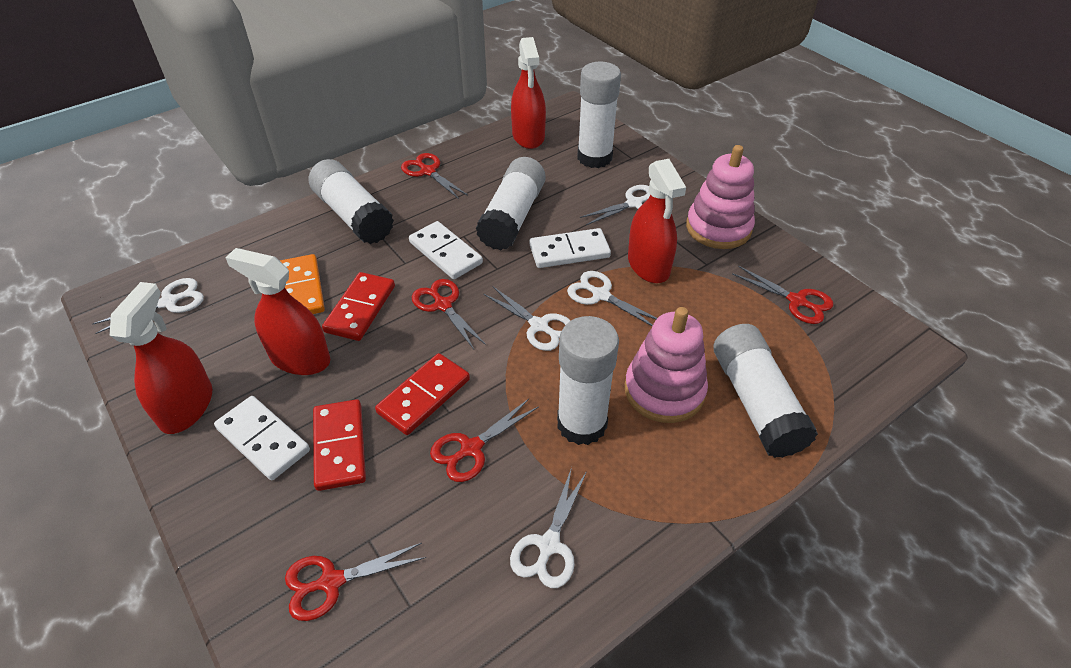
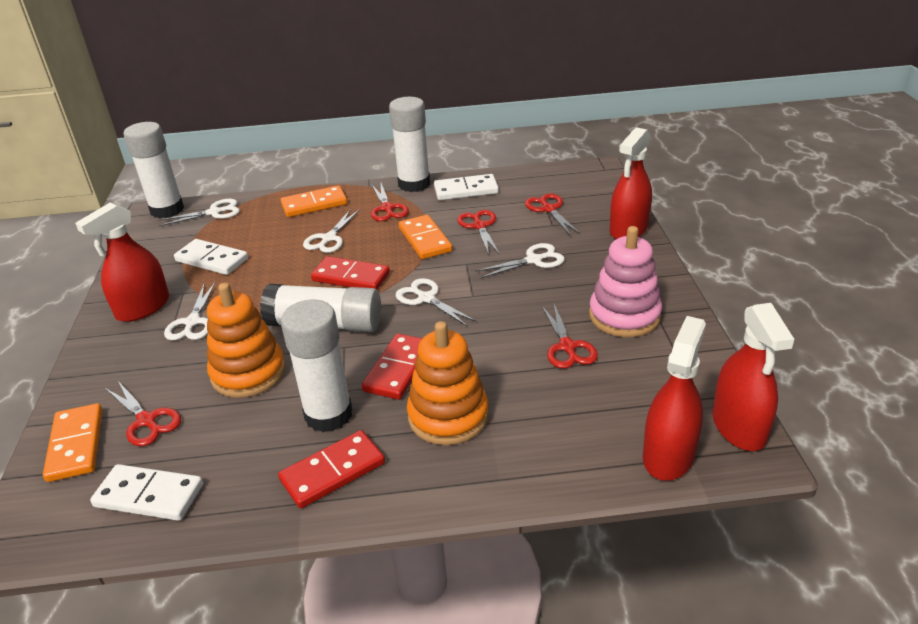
orange domino: 1 -> 3
orange stacking toy: 0 -> 2
pink stacking toy: 2 -> 1
white glue stick: 5 -> 4

